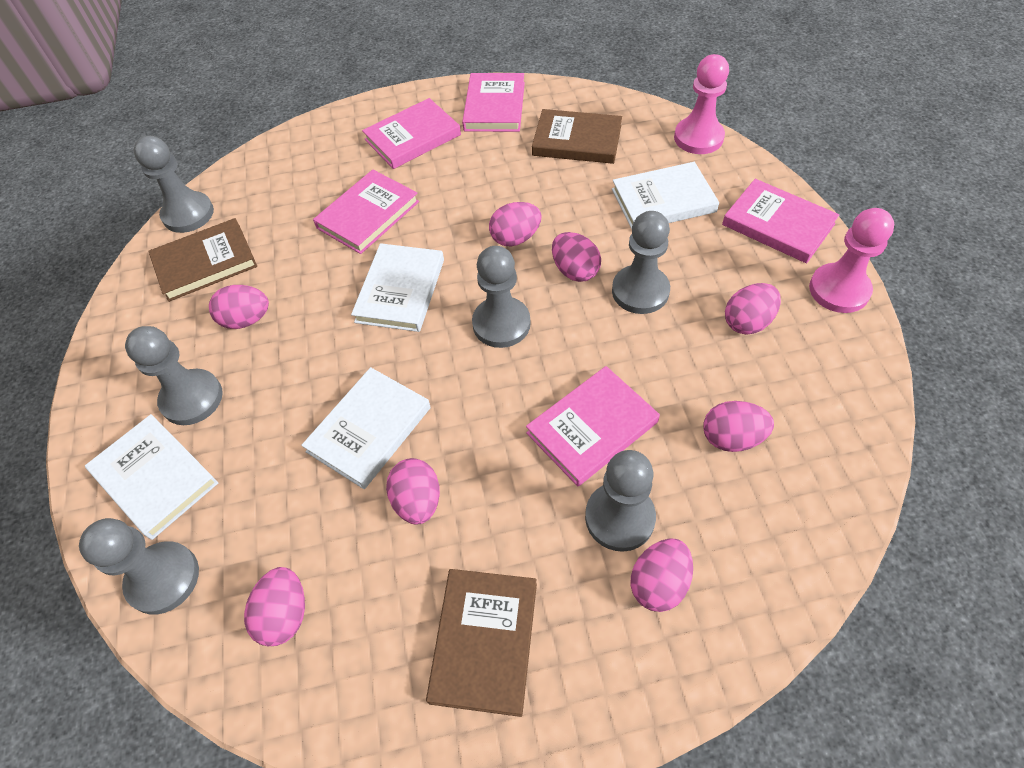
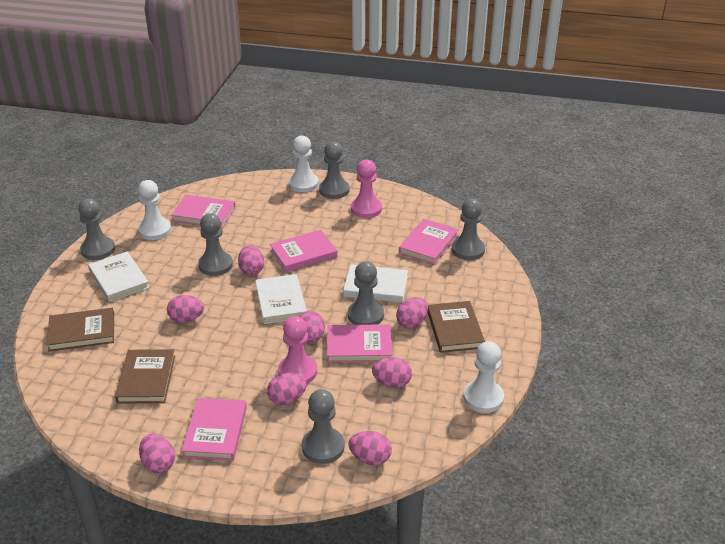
white book: 4 -> 3
white pawn: 0 -> 3

